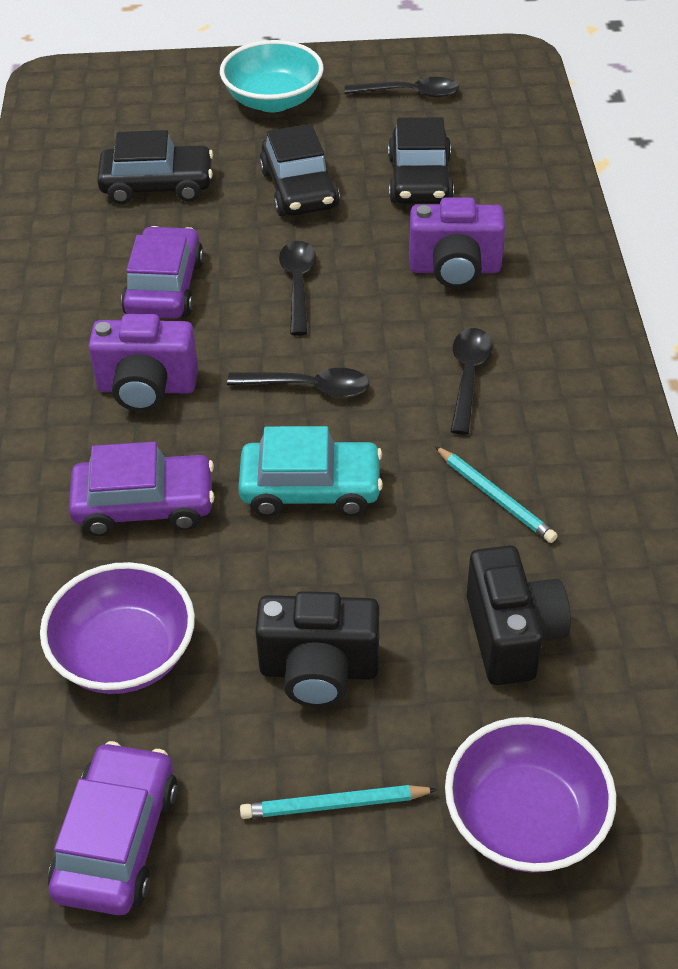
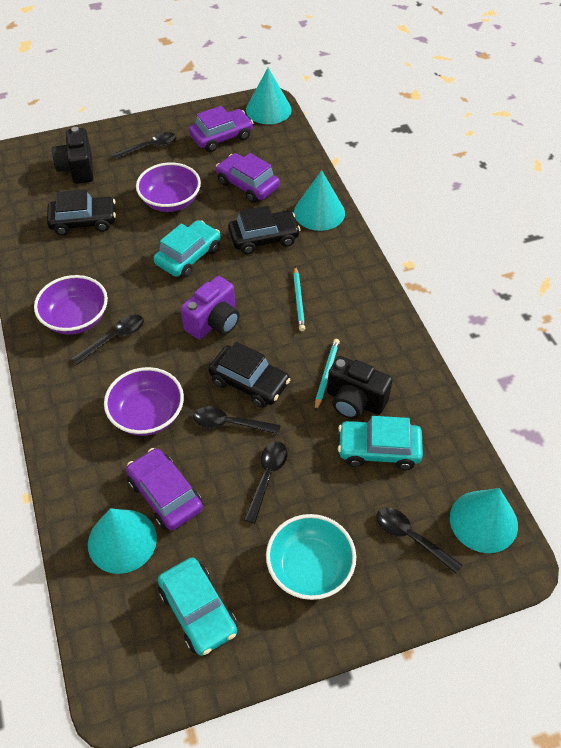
black spoon: 4 -> 5
purple bowl: 2 -> 3
purple camera: 2 -> 1
turquoise car: 1 -> 3
turquoise cone: 0 -> 4

